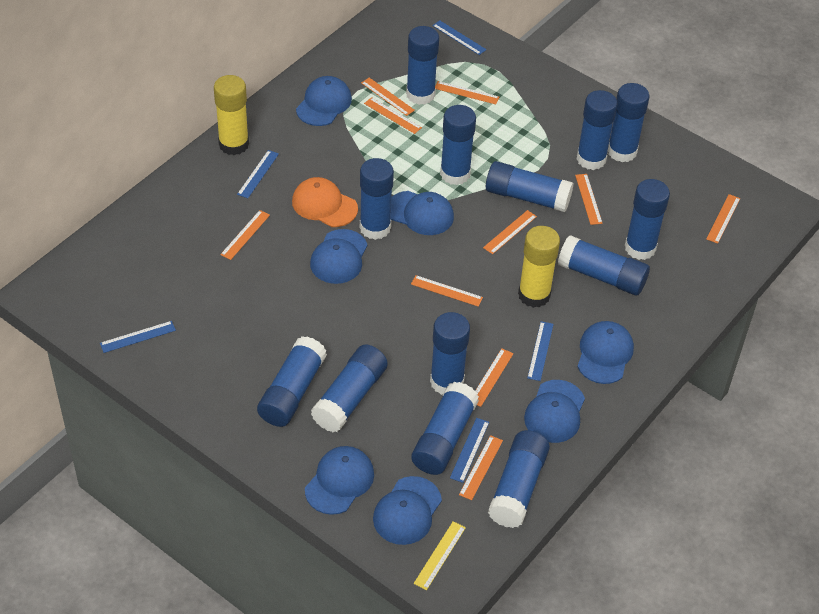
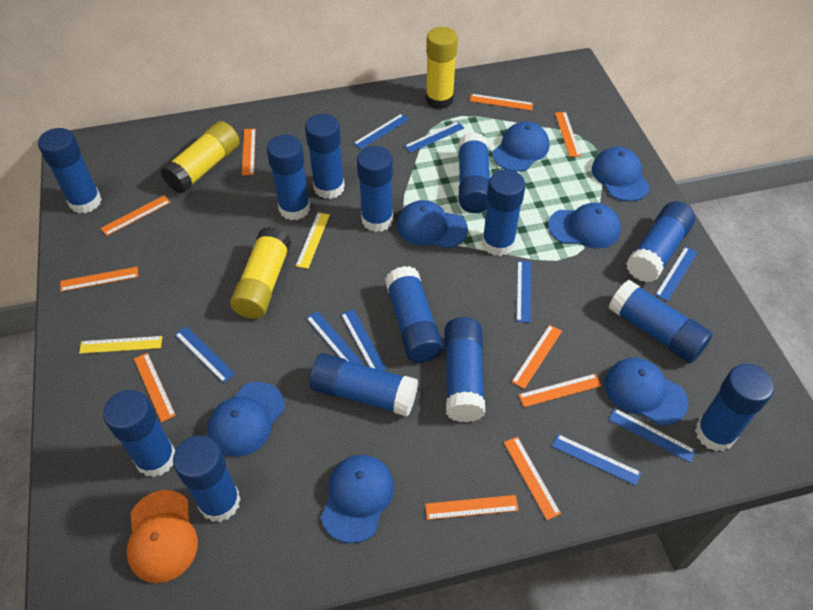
blue glue stick: 13 -> 14
blue ruler: 5 -> 9
yellow glue stick: 2 -> 3
yellow ruler: 1 -> 2

